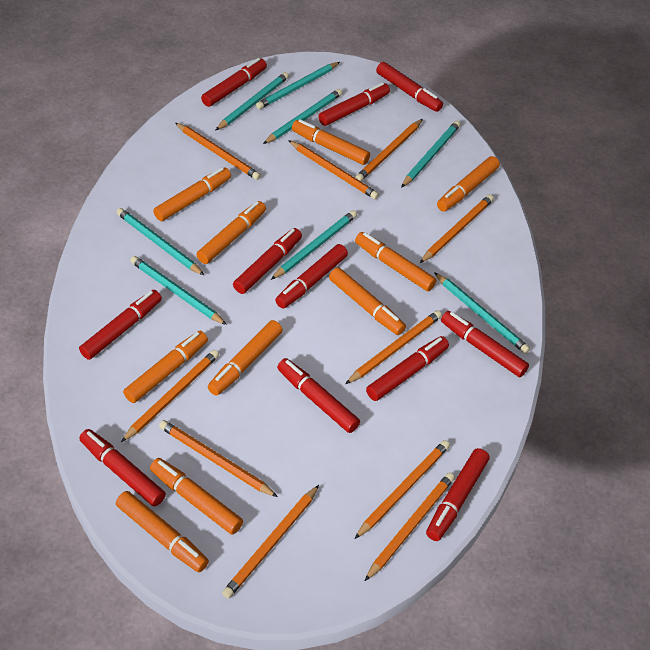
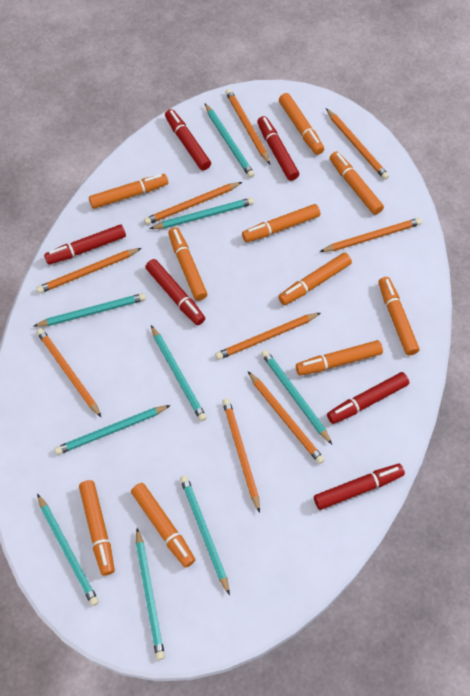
orange pencil: 10 -> 9
red marker: 11 -> 6
turquoise pencil: 8 -> 9

